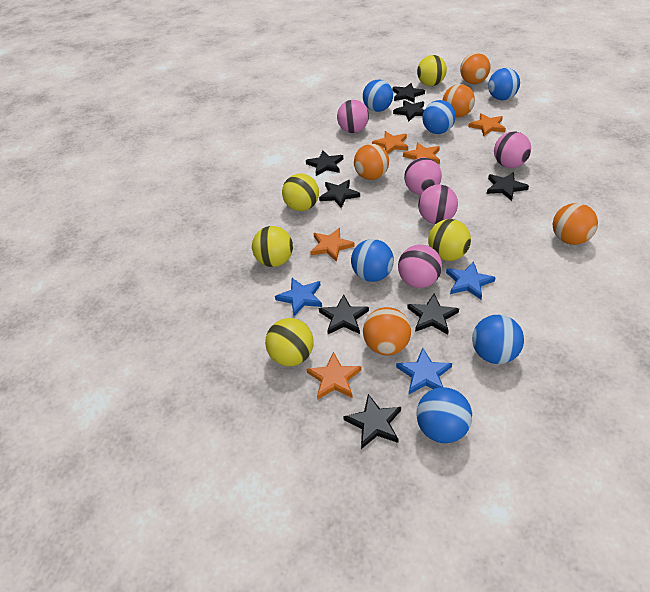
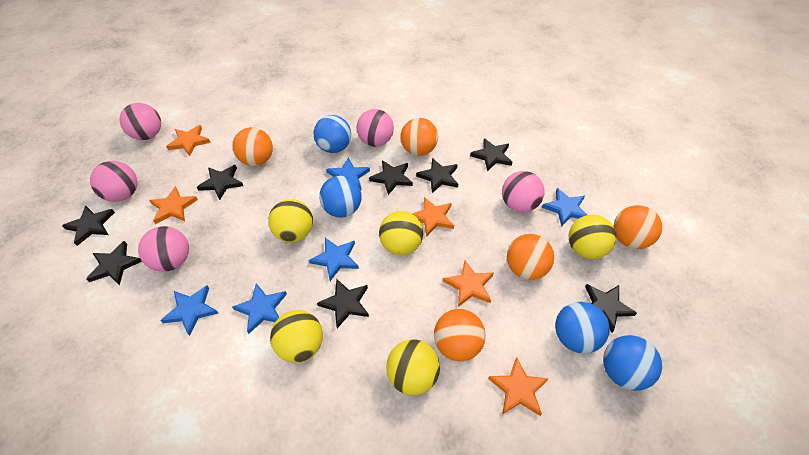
blue ball: 6 -> 4
blue star: 3 -> 5

